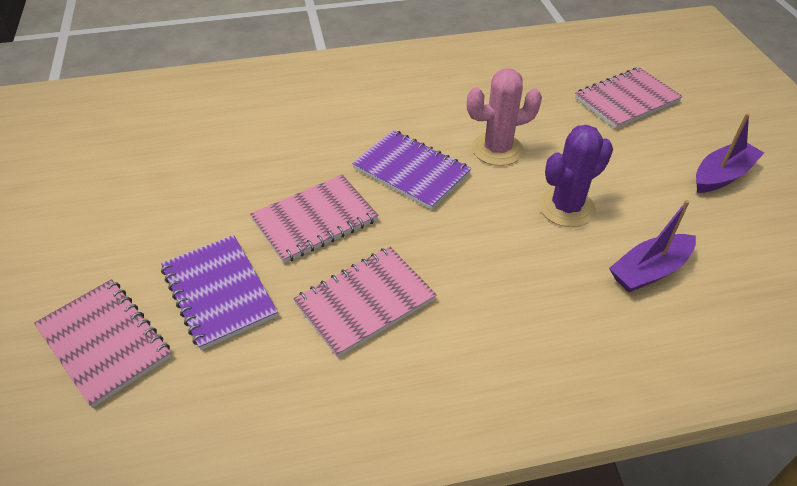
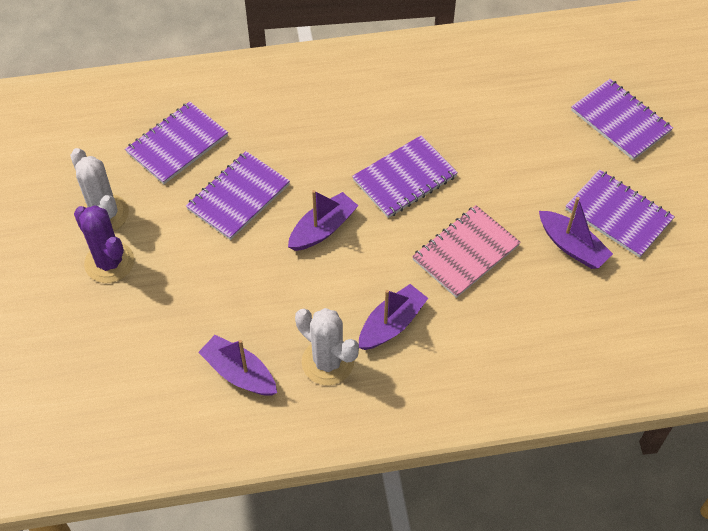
pink cactus: 1 -> 0
pink notebook: 4 -> 1
purple boat: 2 -> 4
purple notebook: 2 -> 5
white cactus: 0 -> 2

